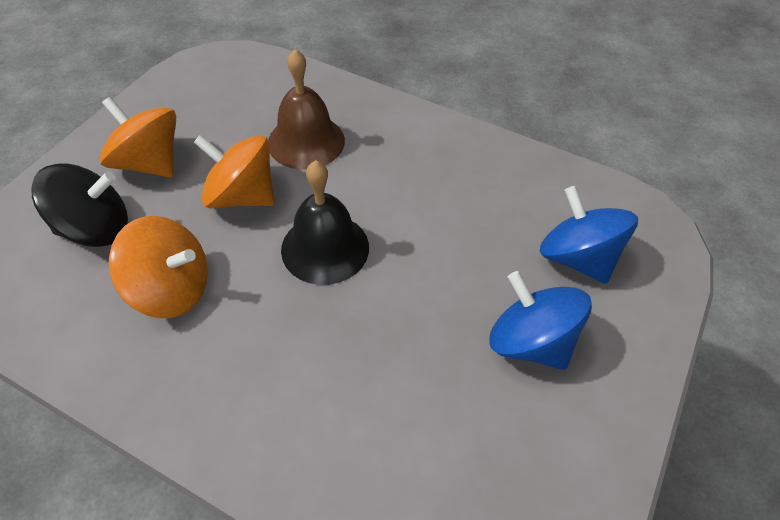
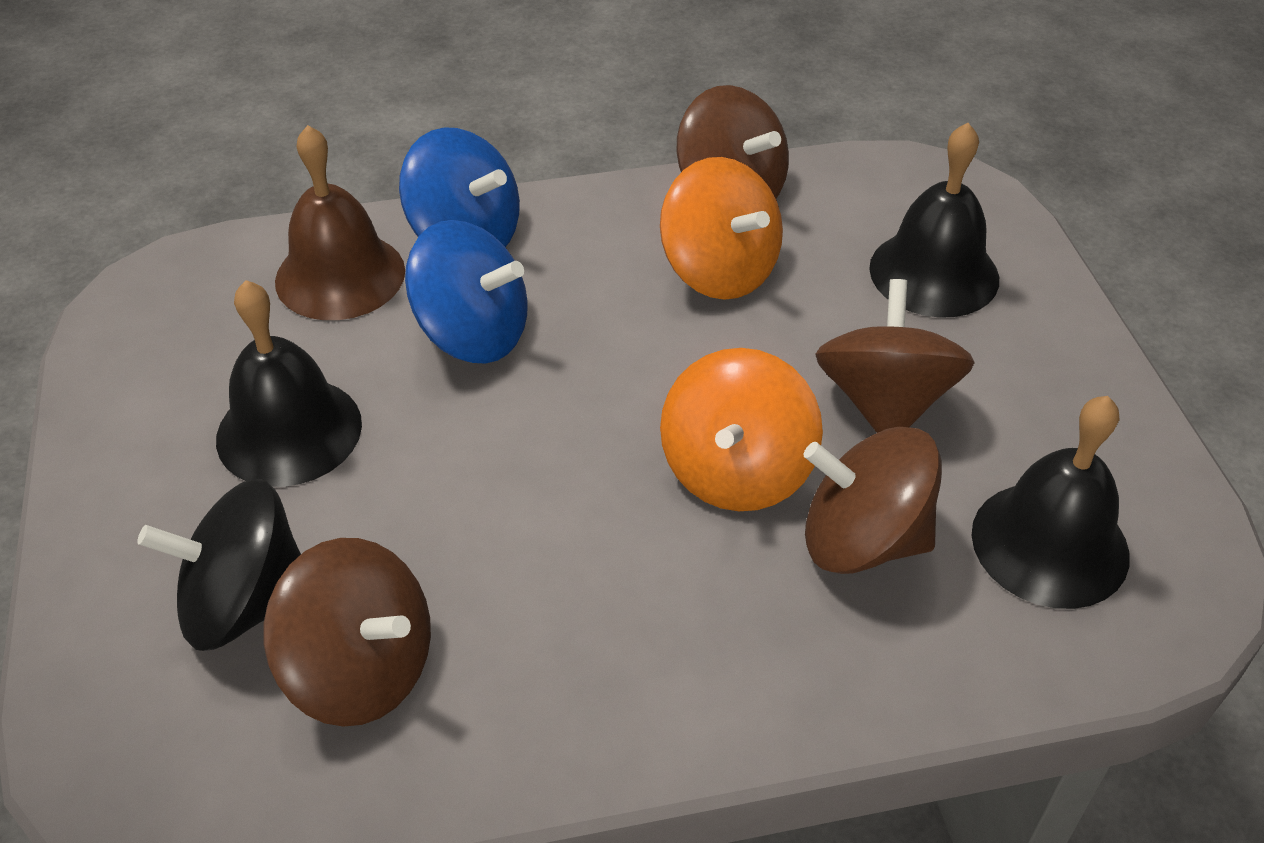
black bell: 1 -> 3
brown spinning top: 0 -> 4
orange spinning top: 3 -> 2

